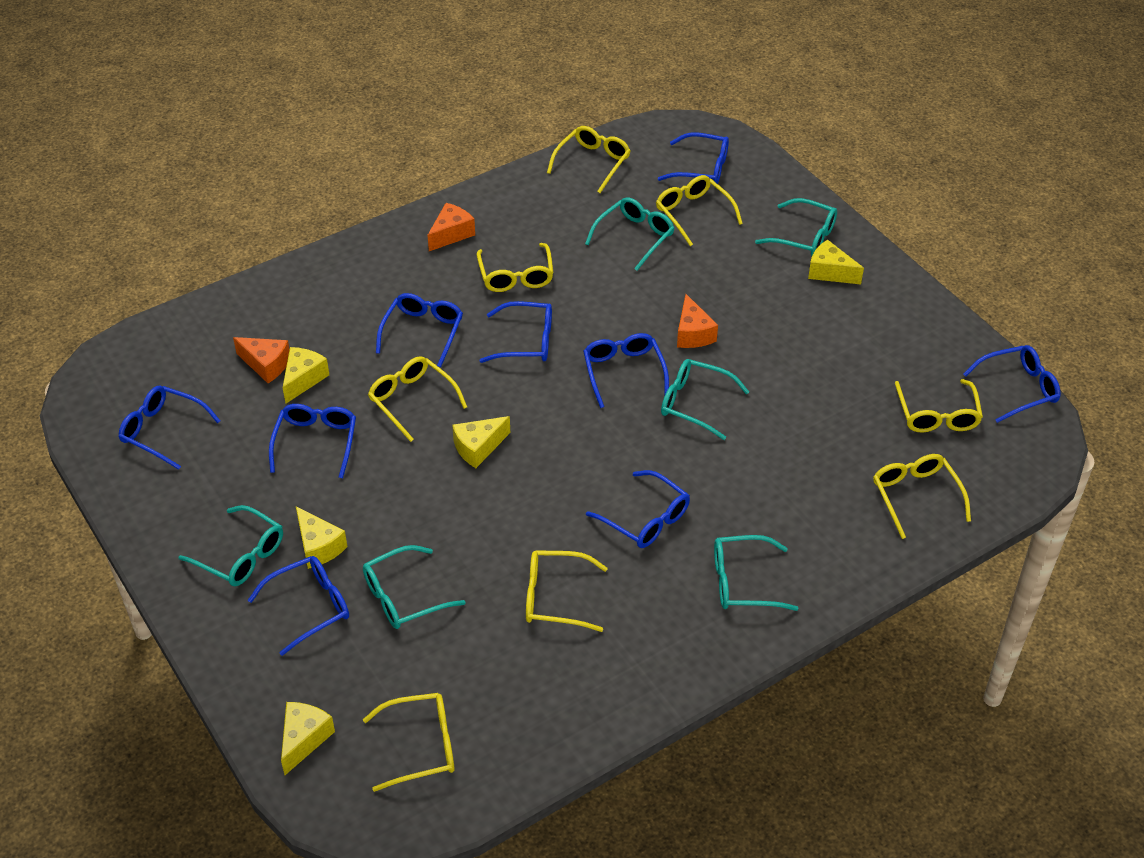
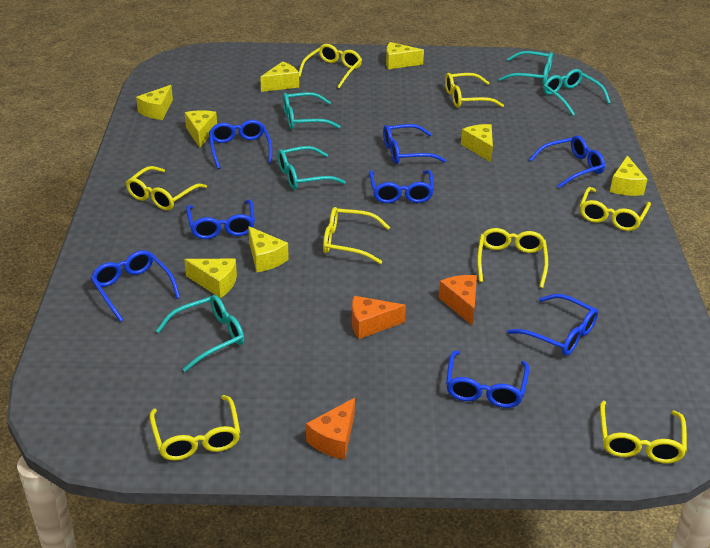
blue glasses: 9 -> 8
turquoise glasses: 6 -> 5
yellow cheese: 5 -> 8

